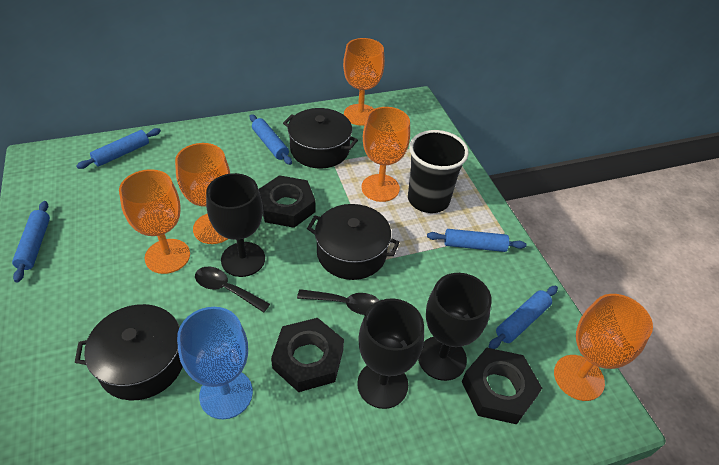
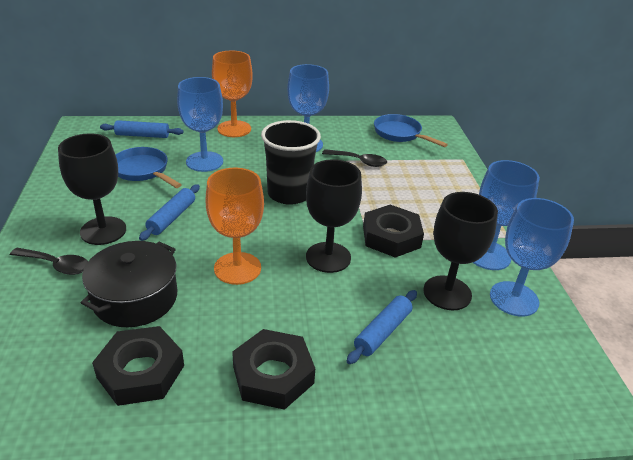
black pot: 3 -> 1
blue goblet: 1 -> 4
blue pan: 0 -> 2
blue rolling pin: 5 -> 3
orange goblet: 5 -> 2

